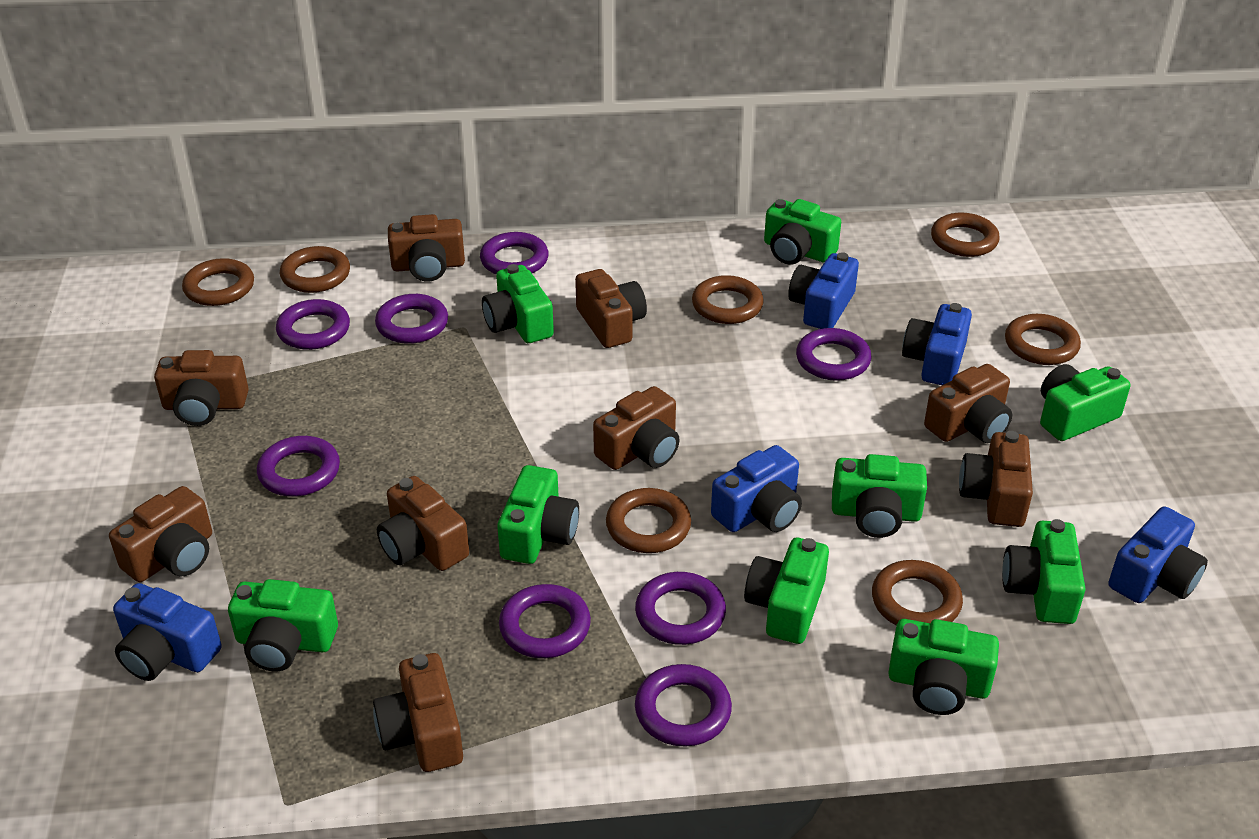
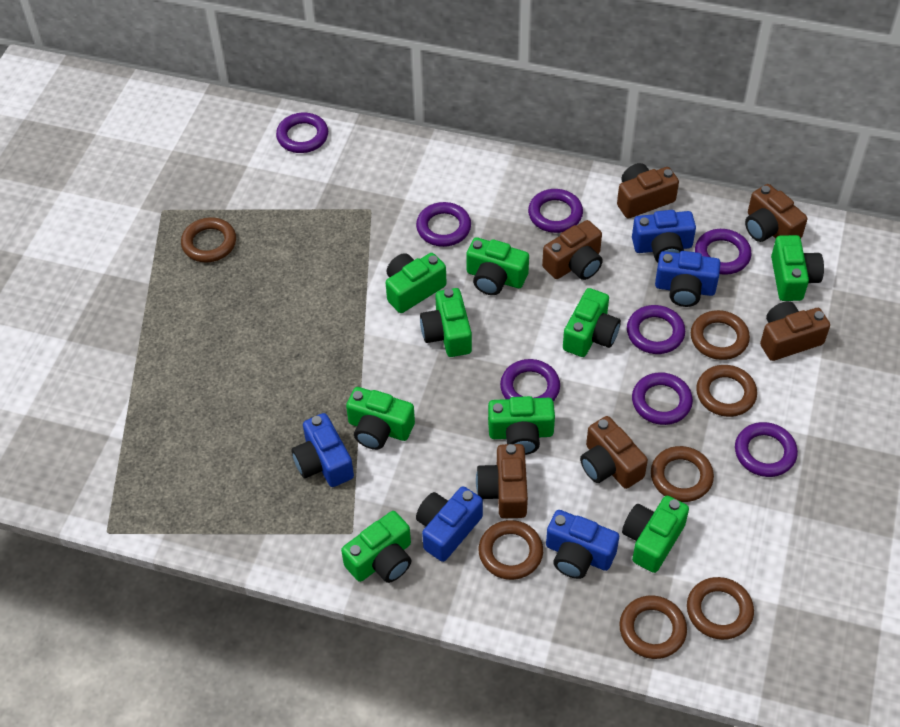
brown camera: 9 -> 6

